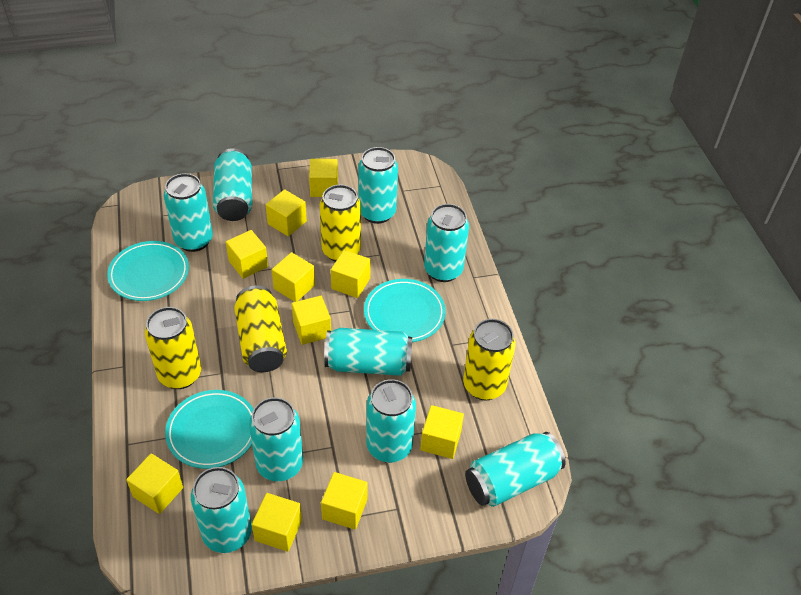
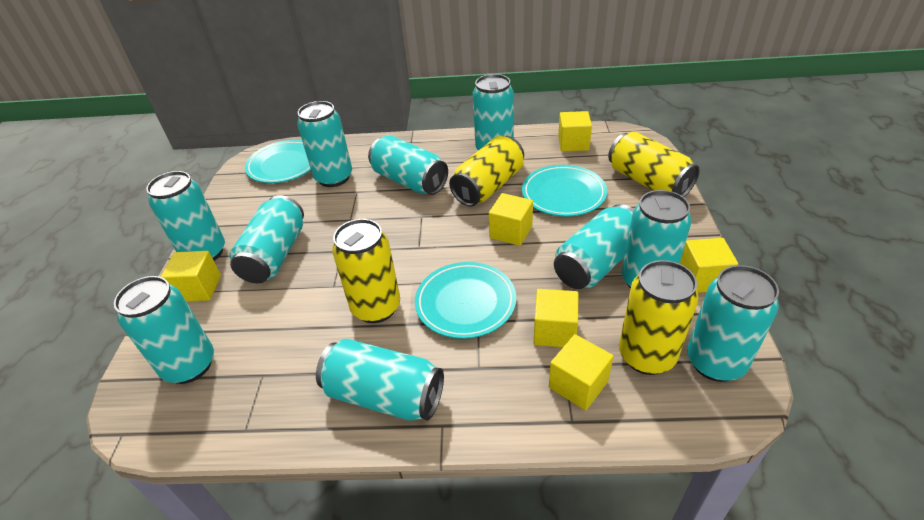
turquoise can: 9 -> 10
yellow cube: 10 -> 6

